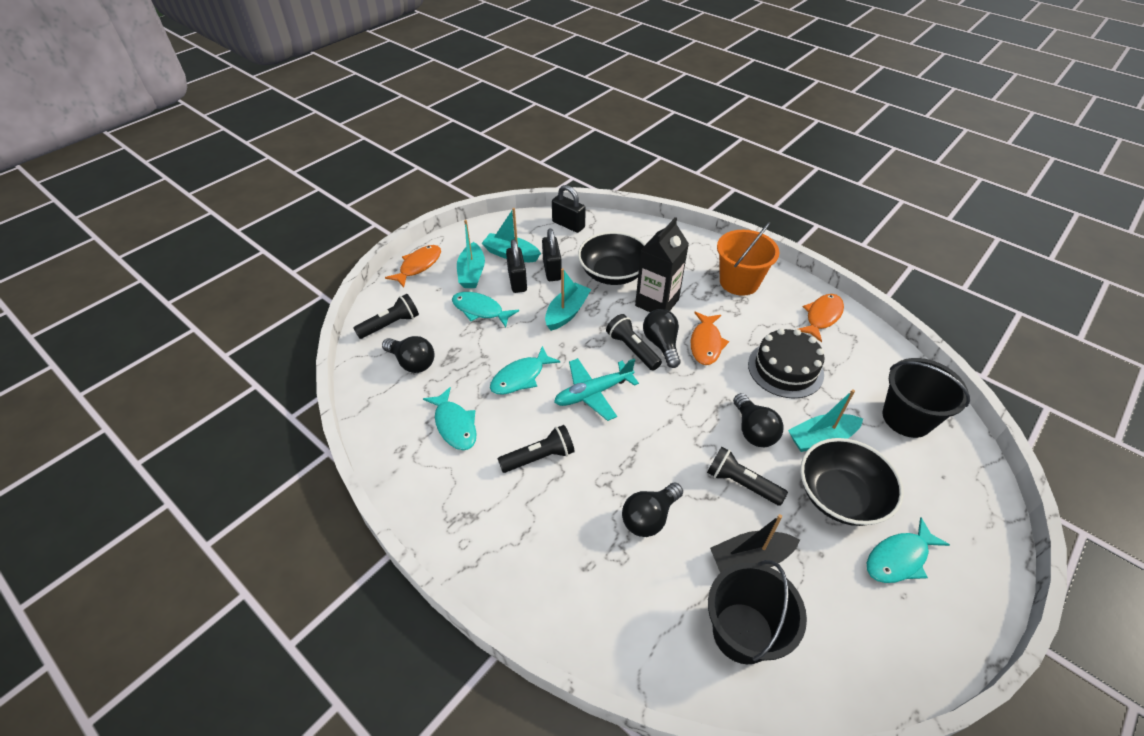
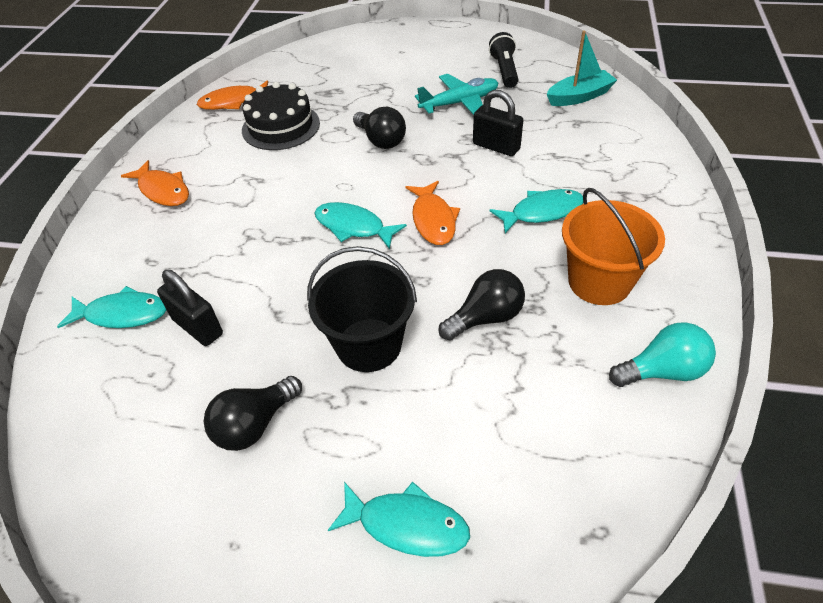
black boat: 1 -> 0
black bowl: 2 -> 0
black bucket: 2 -> 1
black carton: 1 -> 0
black flashlight: 4 -> 1
black light bulb: 4 -> 3
black padlock: 3 -> 2
turquoise boat: 4 -> 1
turquoise light bulb: 0 -> 1

